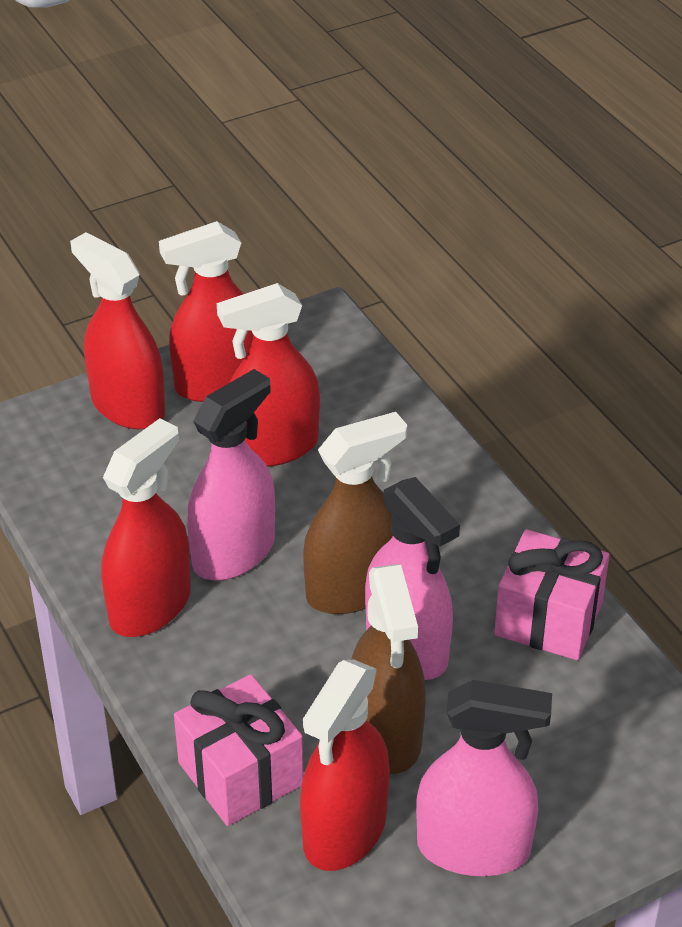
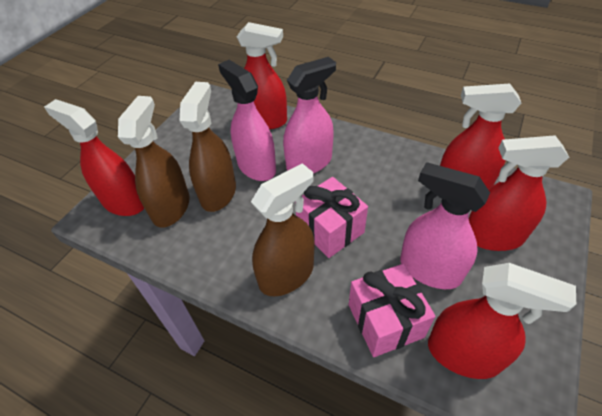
brown spray bottle: 2 -> 3

